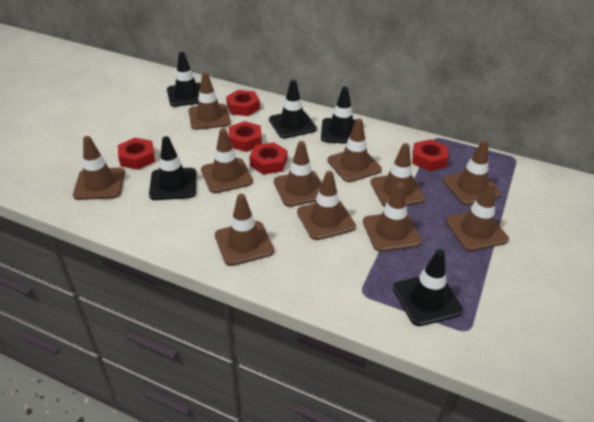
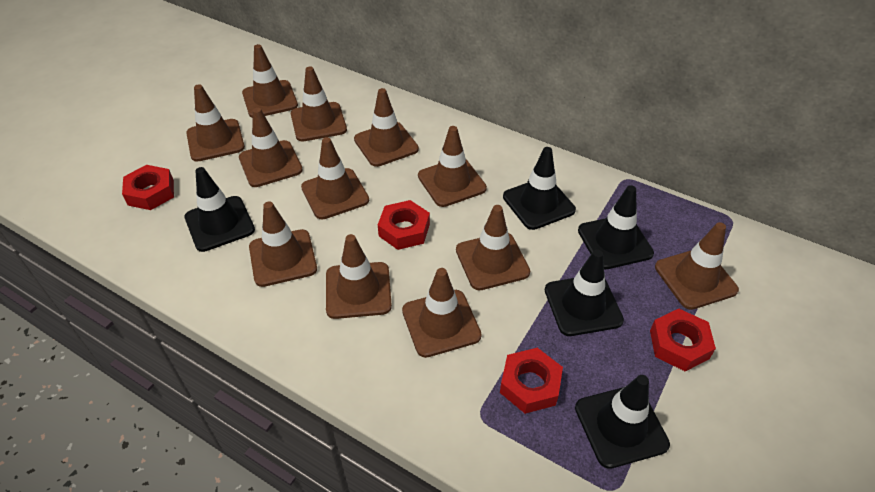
brown traffic cone: 11 -> 12
red nut: 5 -> 4

